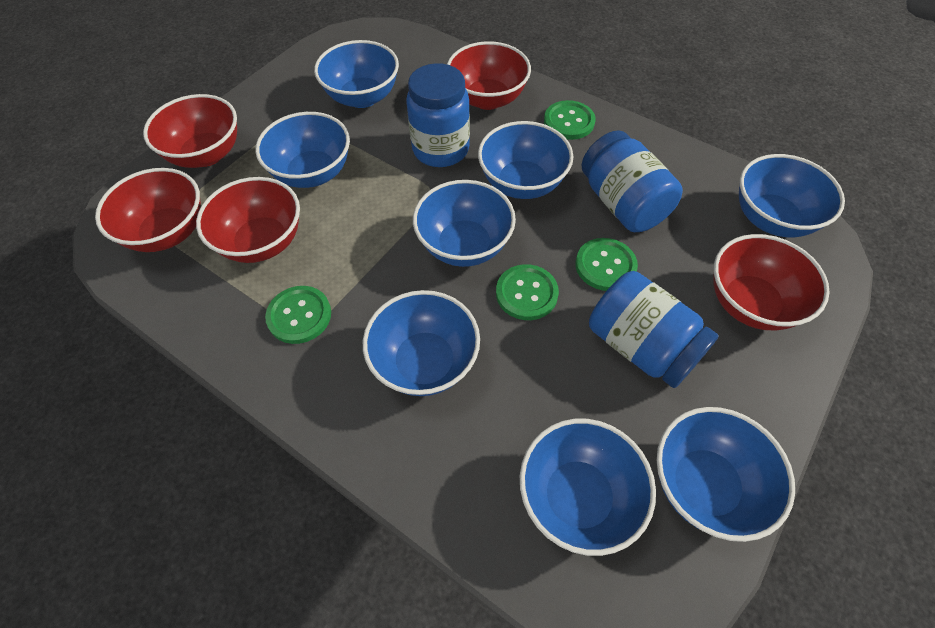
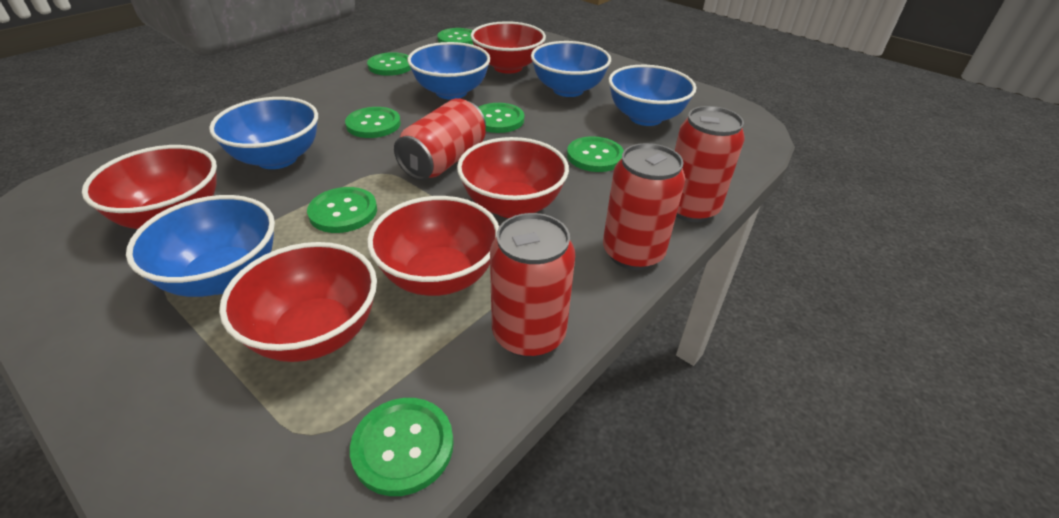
blue bowl: 8 -> 5
blue jar: 3 -> 0
green button: 4 -> 7
red can: 0 -> 4

